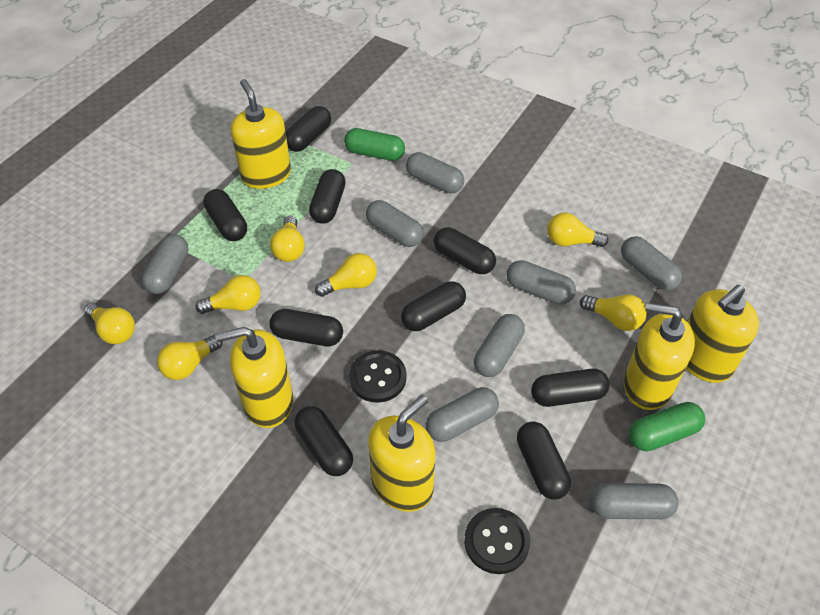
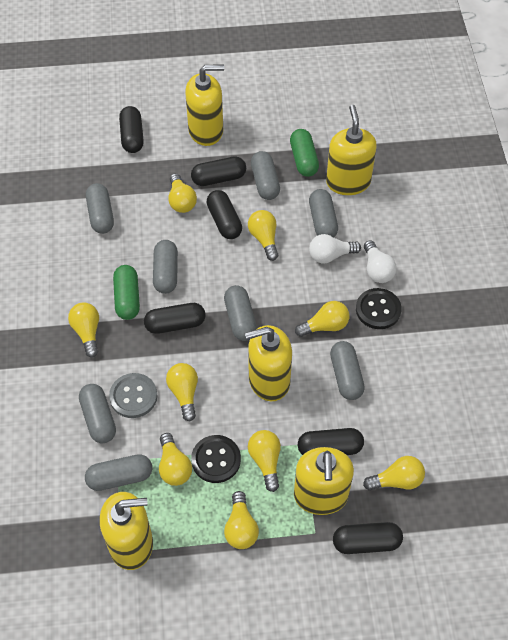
black capsule: 9 -> 6
grey button: 0 -> 1
white light bulb: 0 -> 2
yellow light bulb: 7 -> 9

